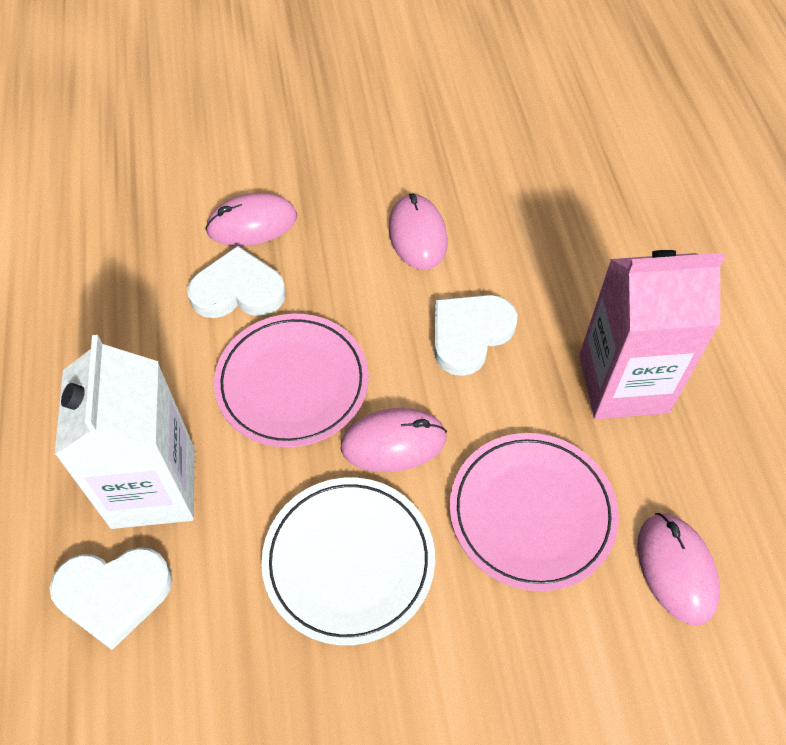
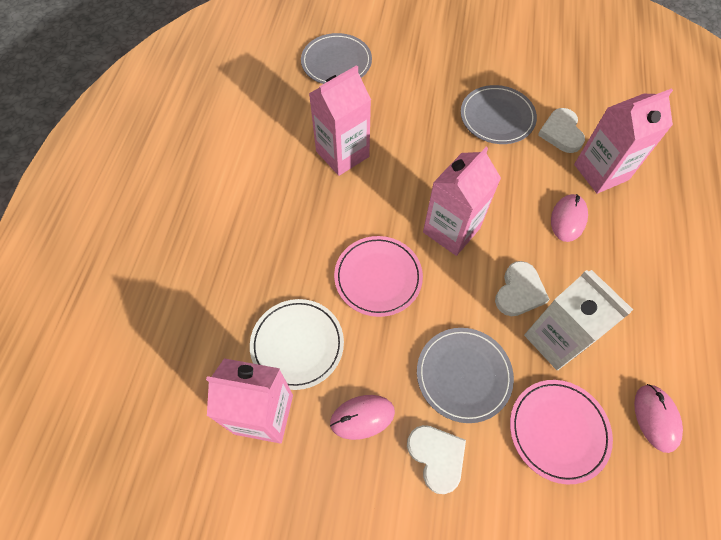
grey plate: 0 -> 3
pink carton: 1 -> 4
pink mouse: 4 -> 3

